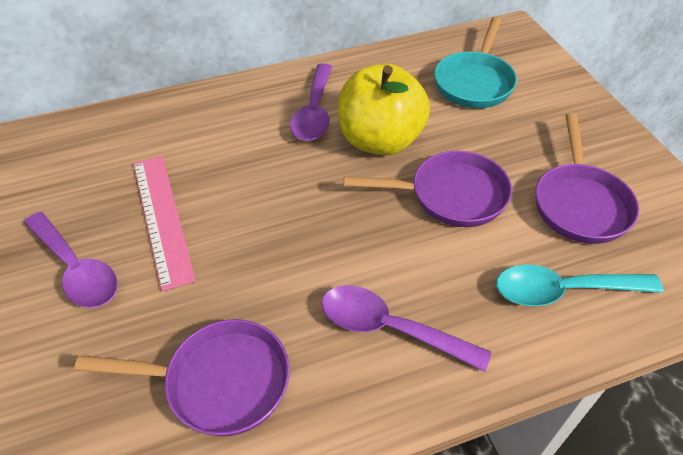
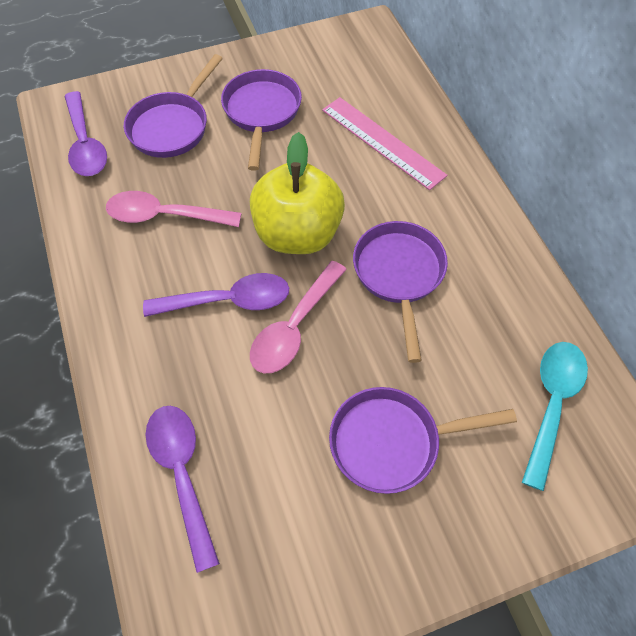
pink spoon: 0 -> 2
purple pan: 3 -> 4
turquoise pan: 1 -> 0

